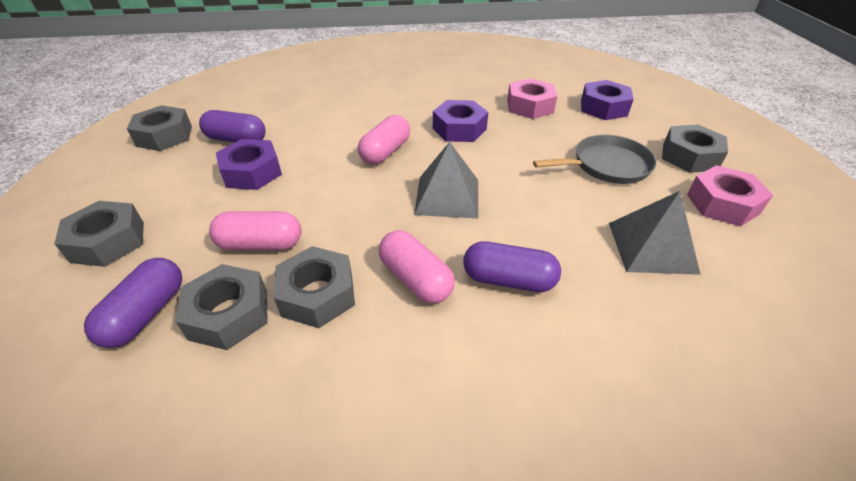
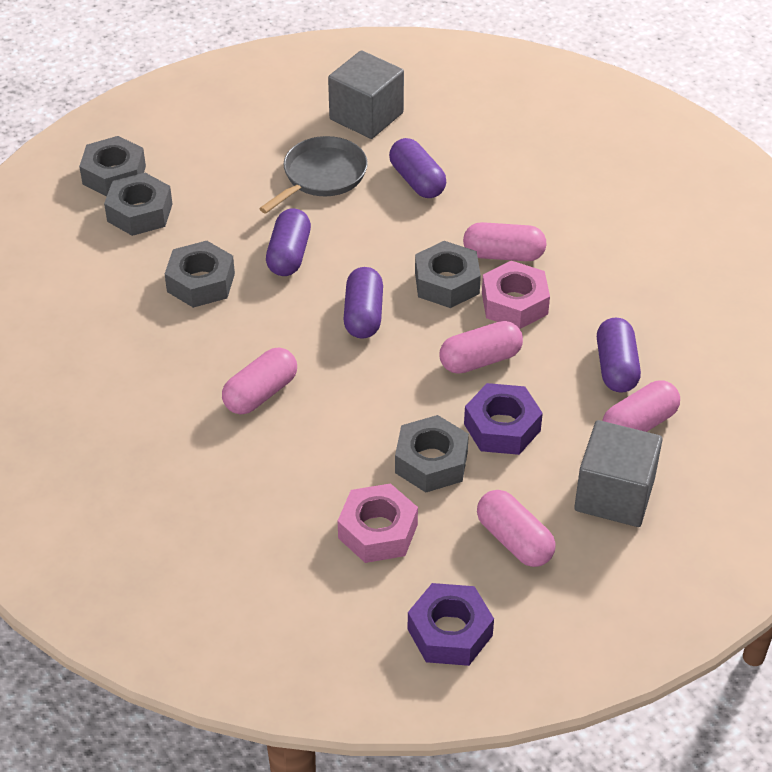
grey cube: 0 -> 2
grey pyramid: 2 -> 0
pink capsule: 3 -> 5
purple capsule: 3 -> 4
purple nut: 3 -> 2

